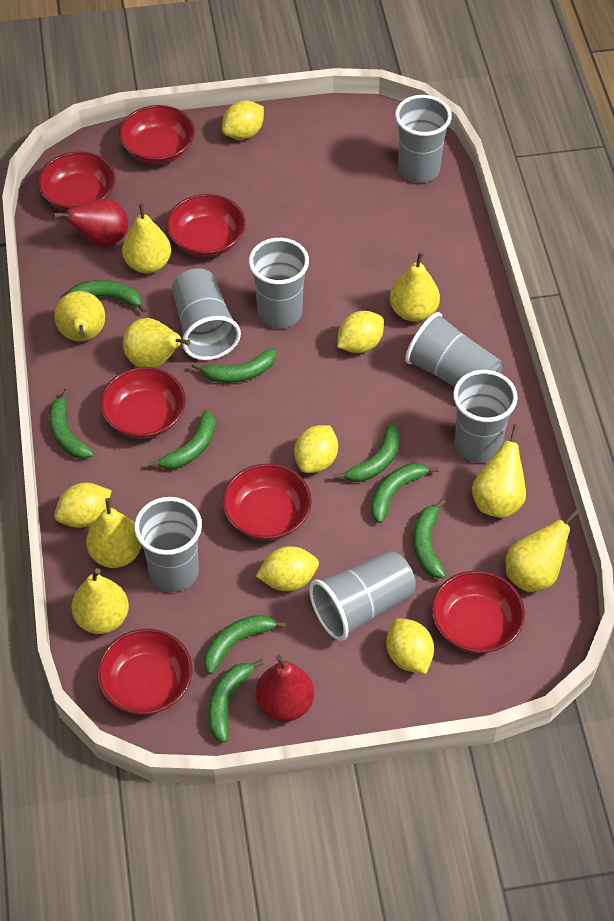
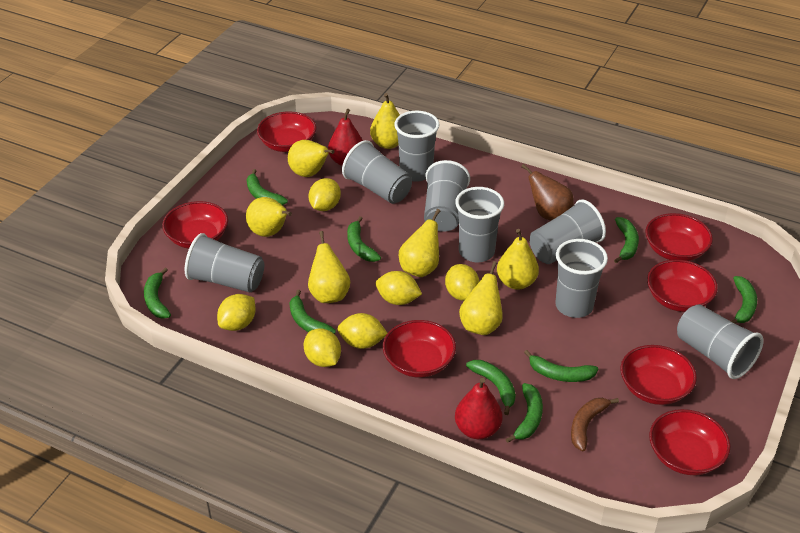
brown banana: 0 -> 1
brown pear: 0 -> 1
grey cup: 7 -> 8
yellow pear: 8 -> 7

